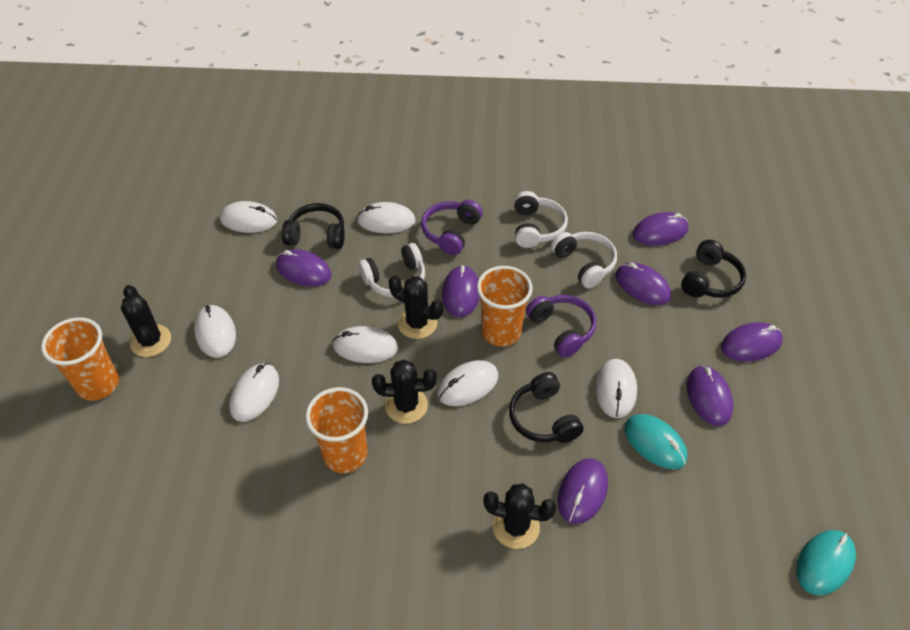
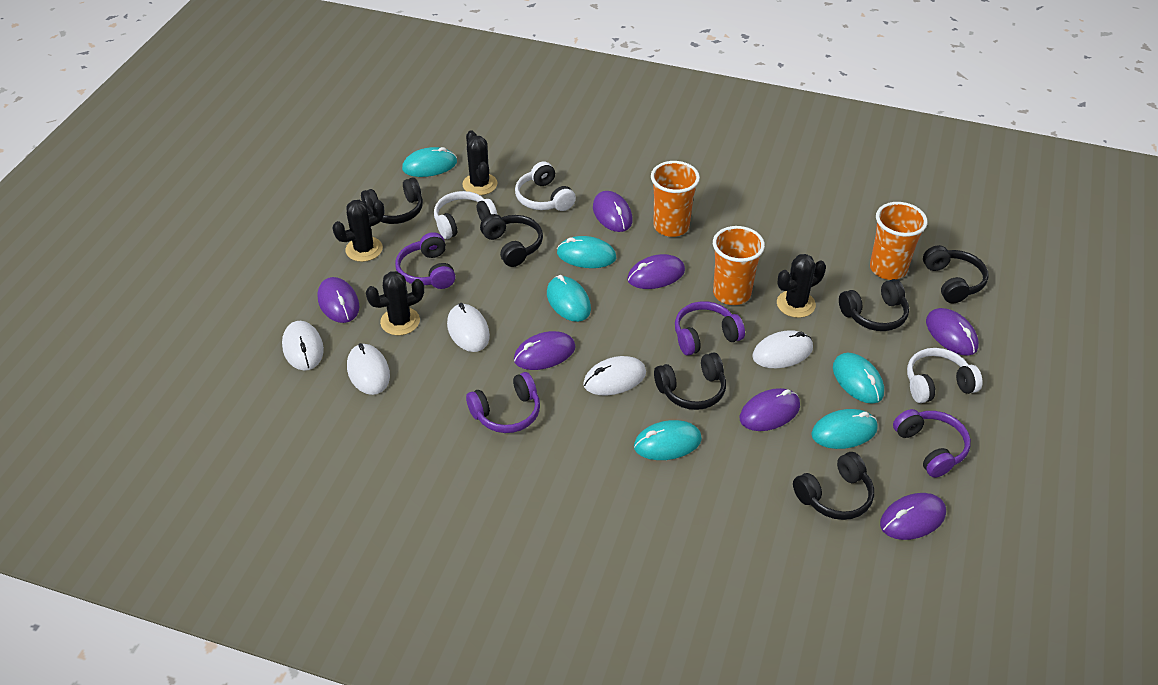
black headphones: 3 -> 6
purple headphones: 2 -> 4
turquoise mouse: 2 -> 6
white mouse: 7 -> 5

